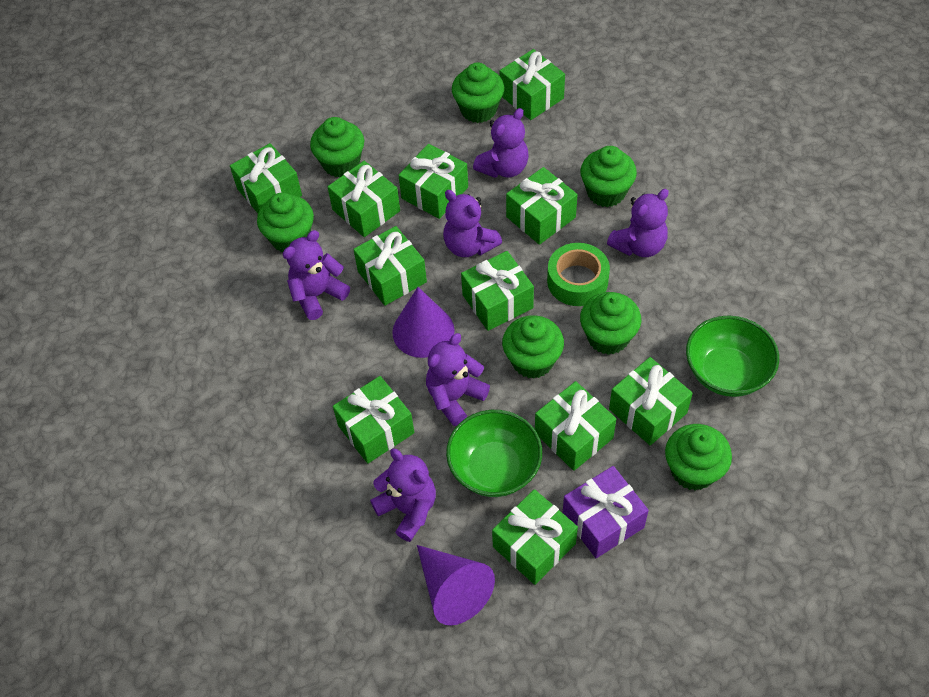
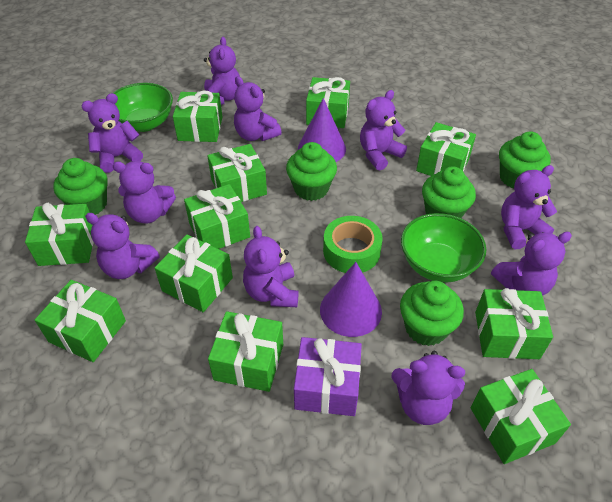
green cupcake: 7 -> 5
purple teddy bear: 6 -> 10

